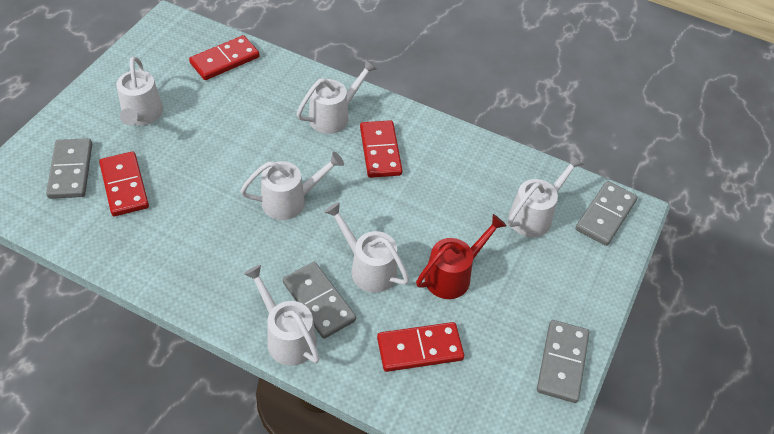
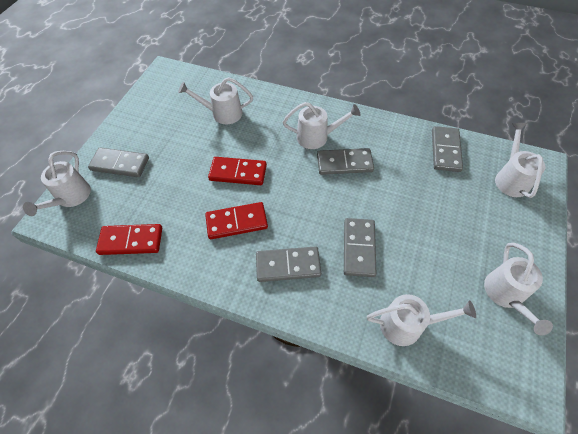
grey domino: 4 -> 5
red domino: 4 -> 3
red watering can: 1 -> 0

